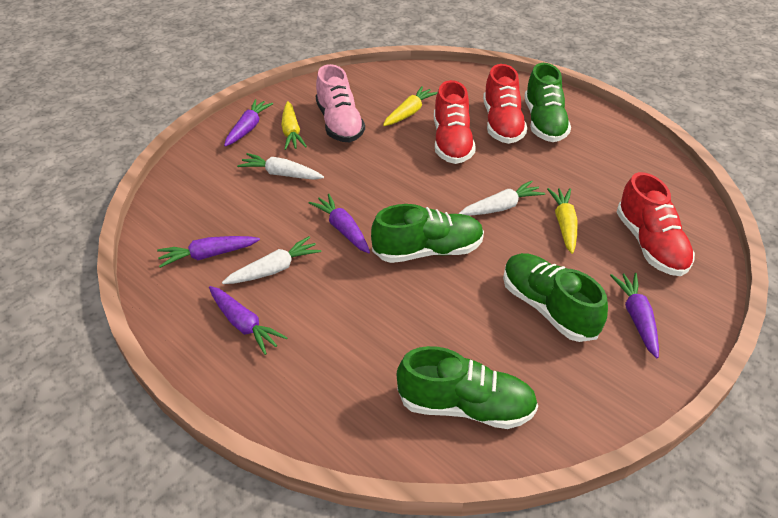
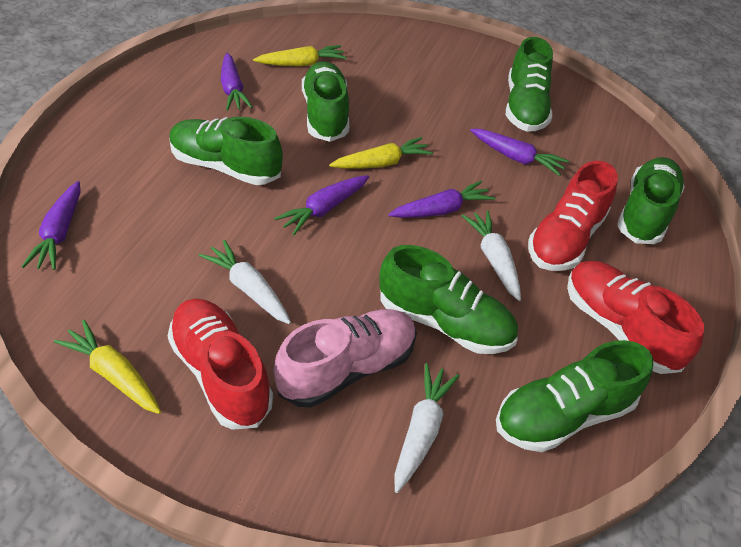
green shoe: 4 -> 6

